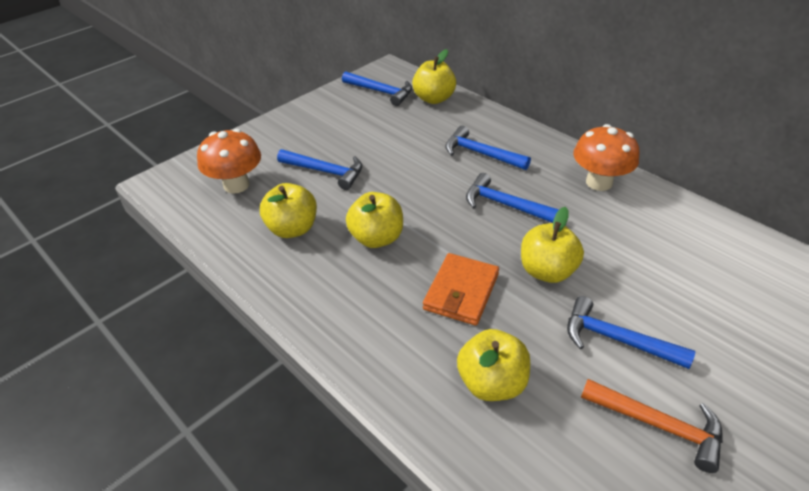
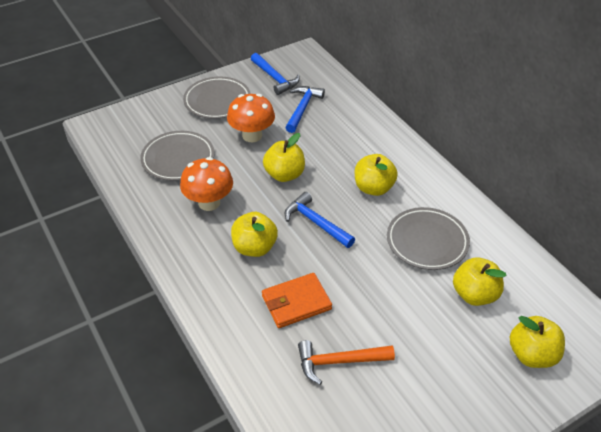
blue hammer: 5 -> 3
grey plate: 0 -> 3

